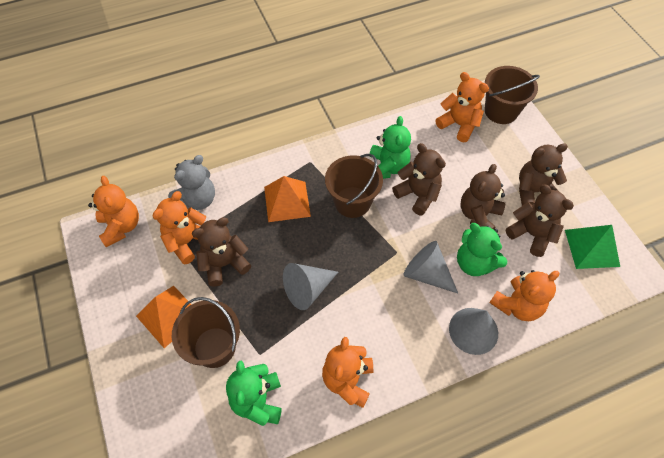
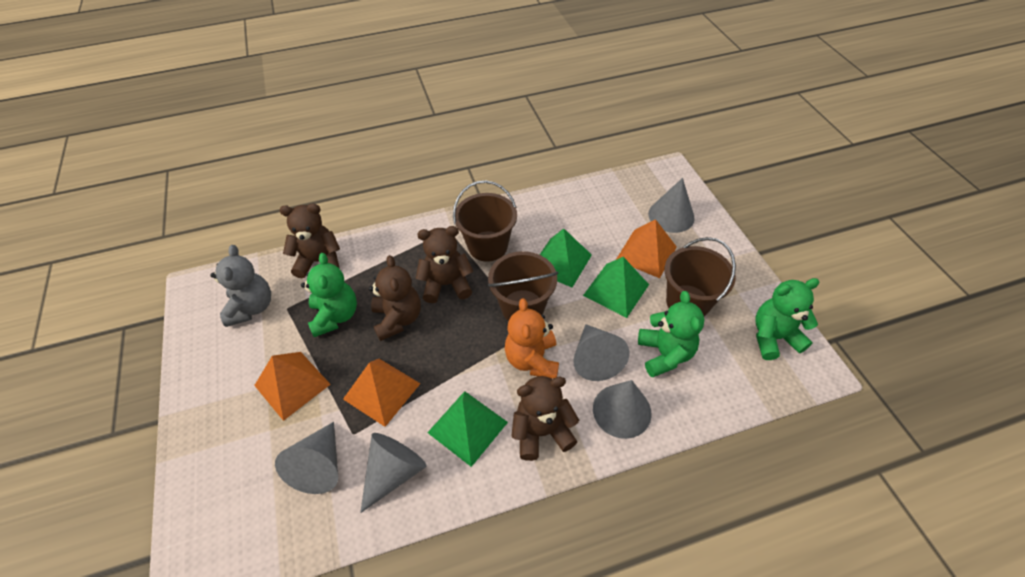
brown teddy bear: 5 -> 4
green pyramid: 1 -> 3
grey cone: 3 -> 5
orange pyramid: 2 -> 3
orange teddy bear: 5 -> 1

